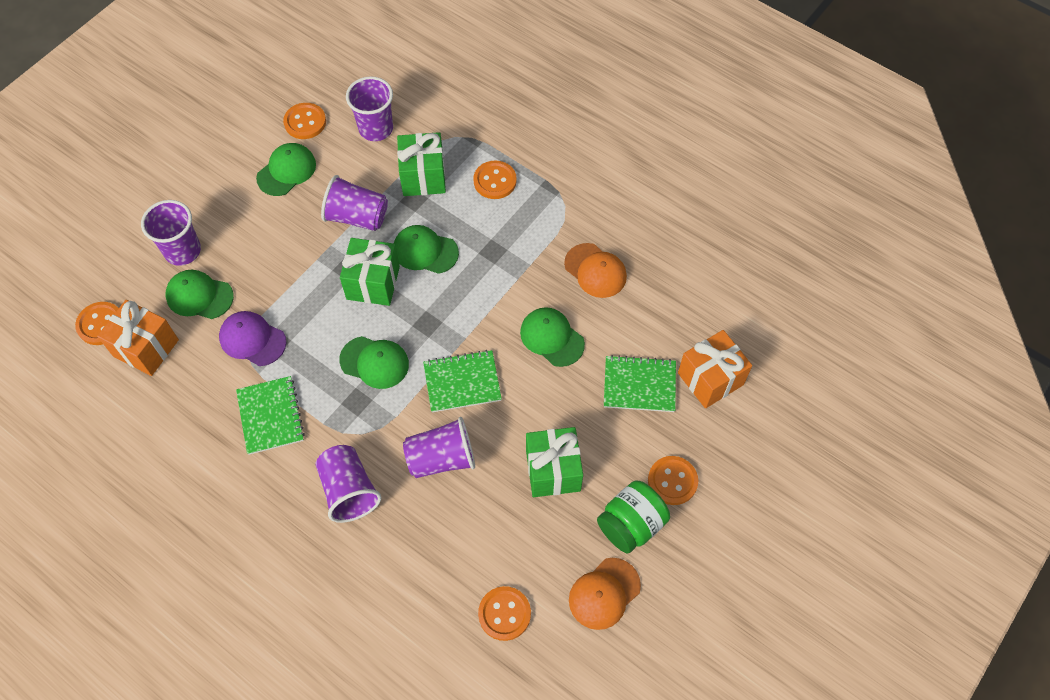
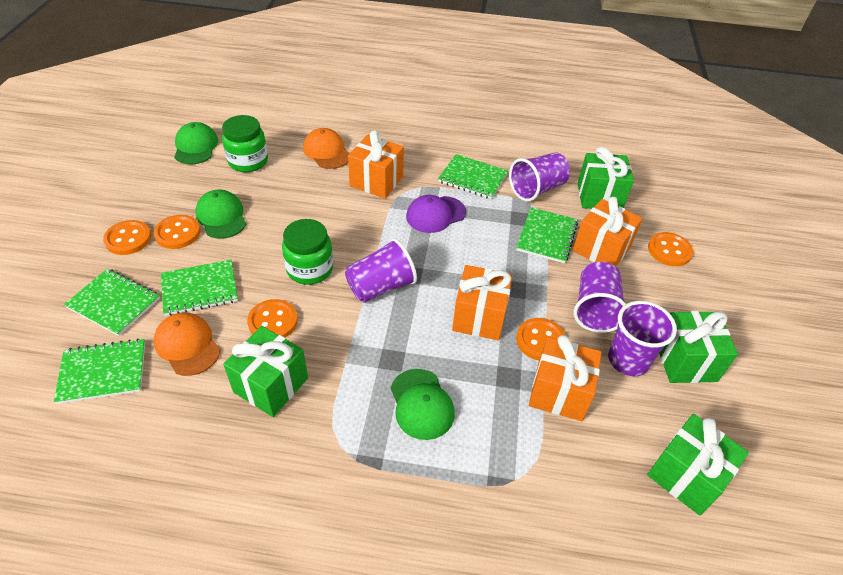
green cap: 5 -> 3
green gift: 3 -> 4
green jar: 1 -> 2
green notebook: 3 -> 5
orange gift: 2 -> 4
purple cup: 5 -> 4

